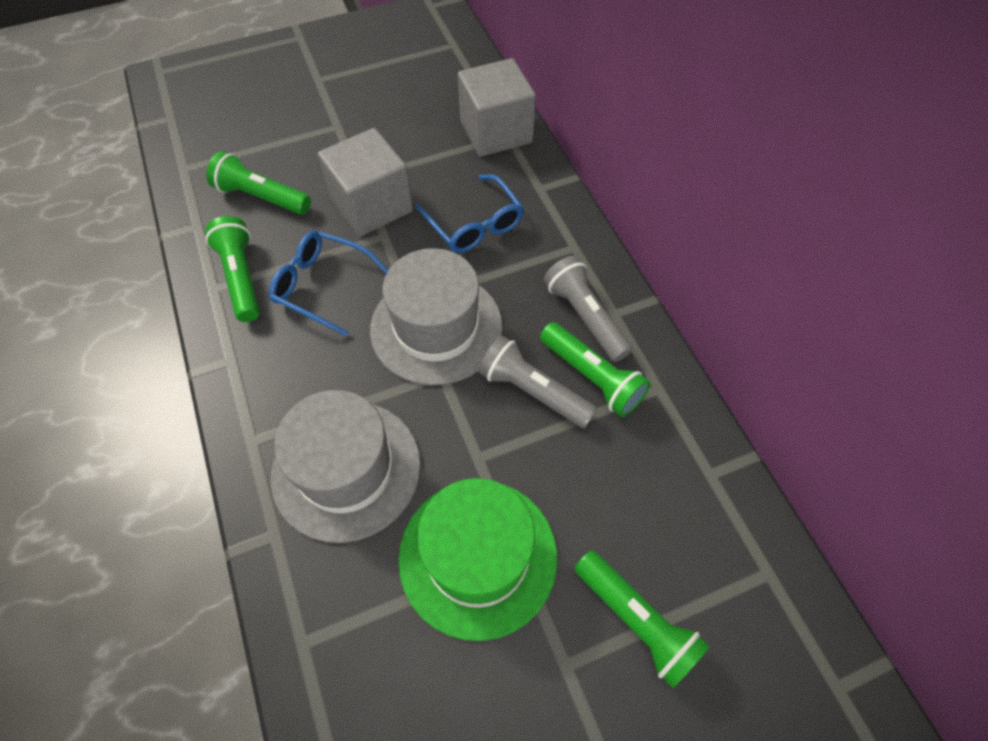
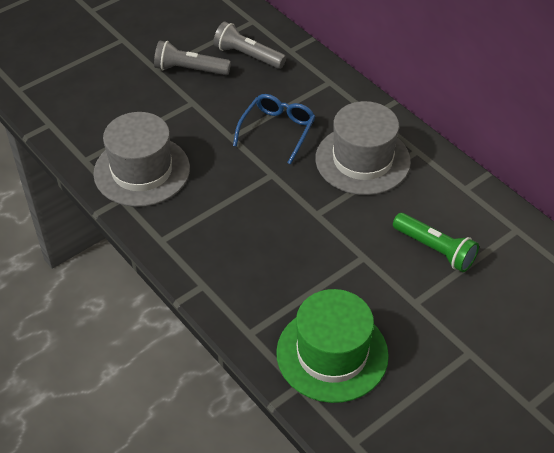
blue glasses: 2 -> 1
green flashlight: 4 -> 1
grey cube: 2 -> 0

